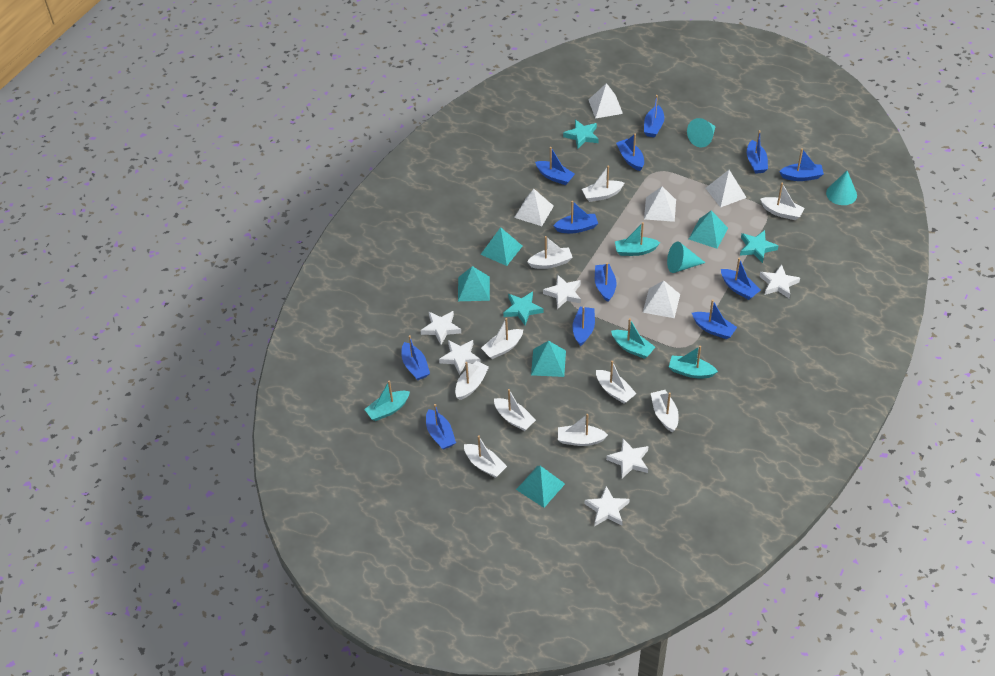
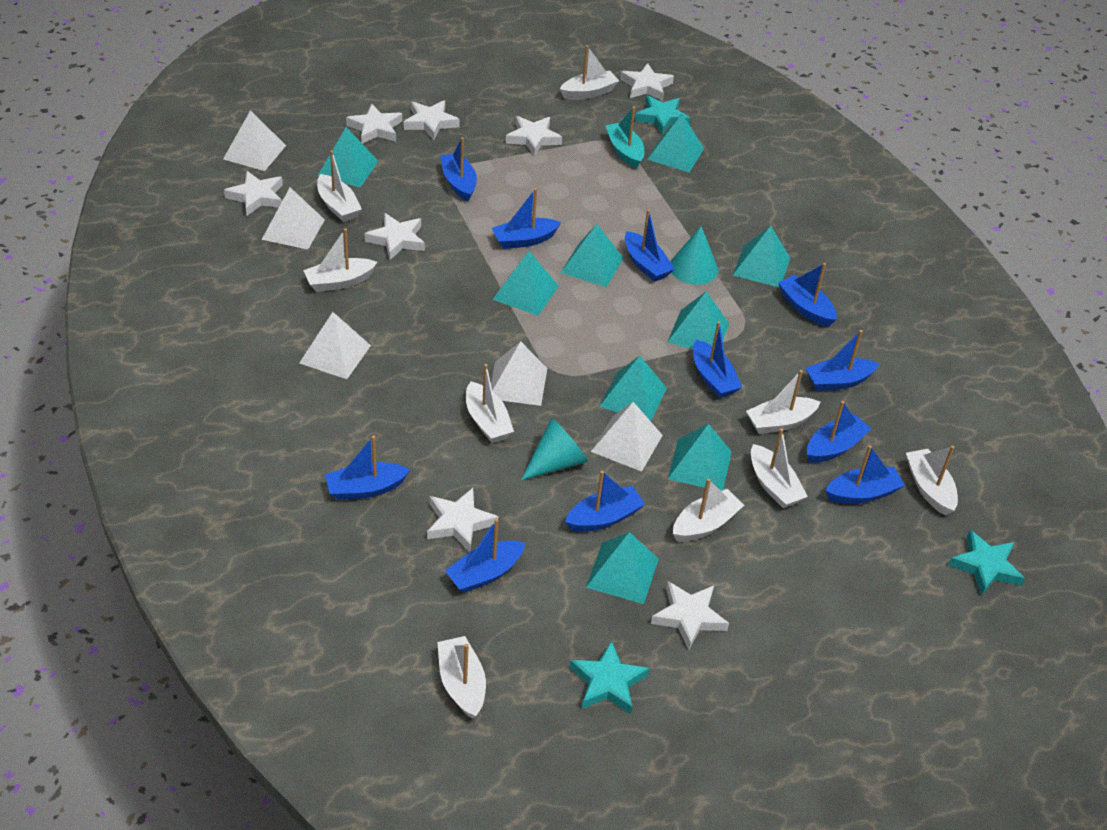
blue boat: 12 -> 11
turquoise boat: 4 -> 1
turquoise cone: 3 -> 2
turquoise pyramid: 5 -> 9
white boat: 10 -> 9
white star: 6 -> 8

